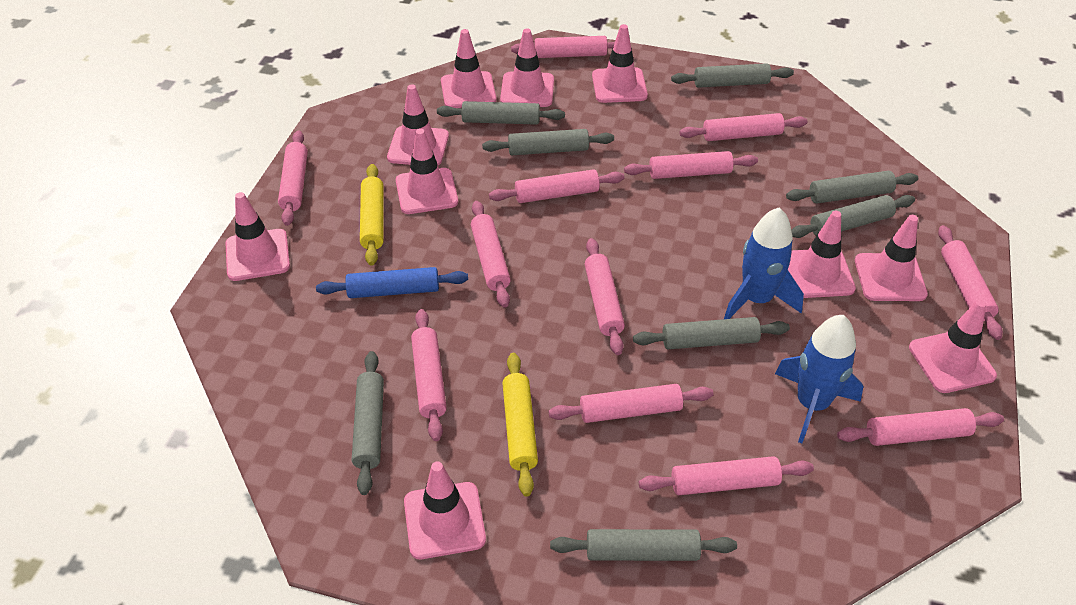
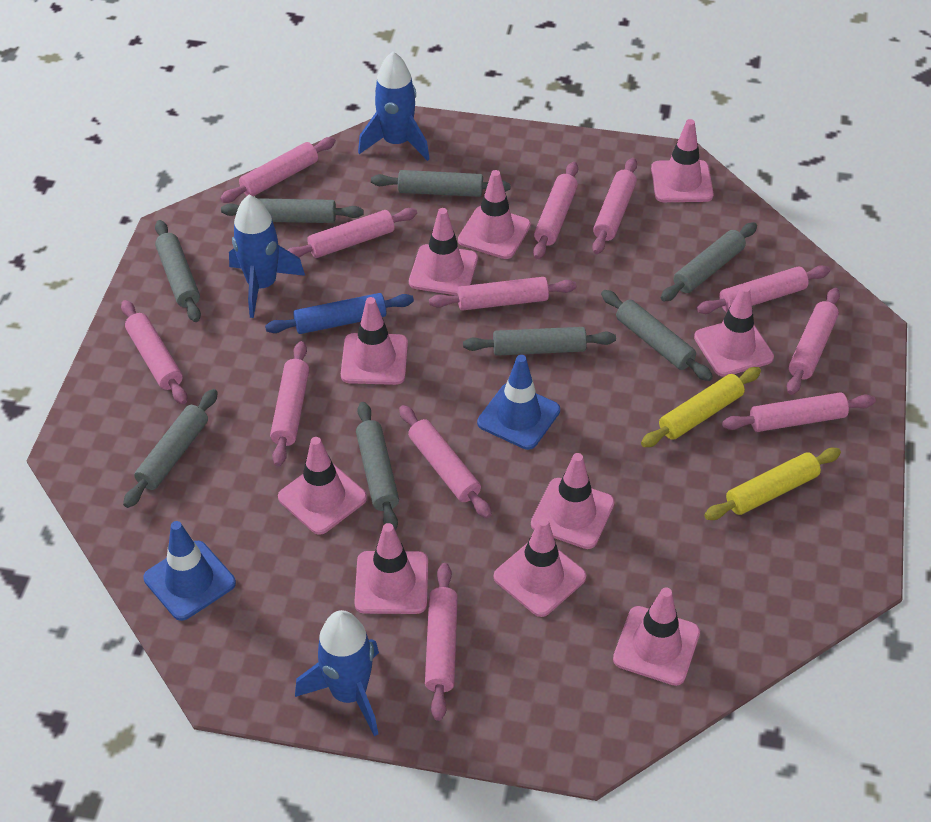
blue rocket: 2 -> 3
blue traffic cone: 0 -> 2

